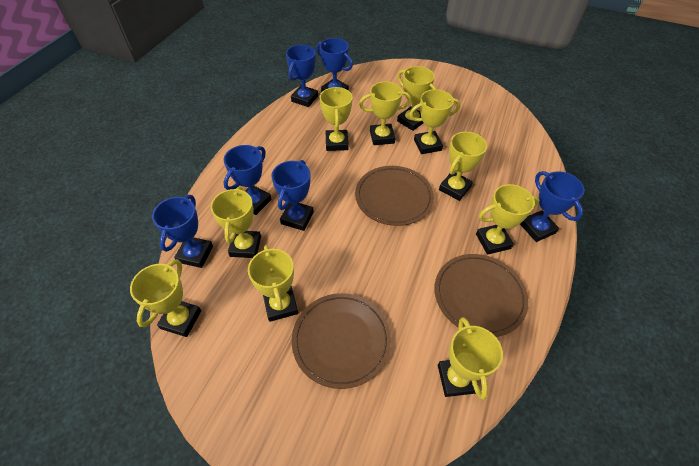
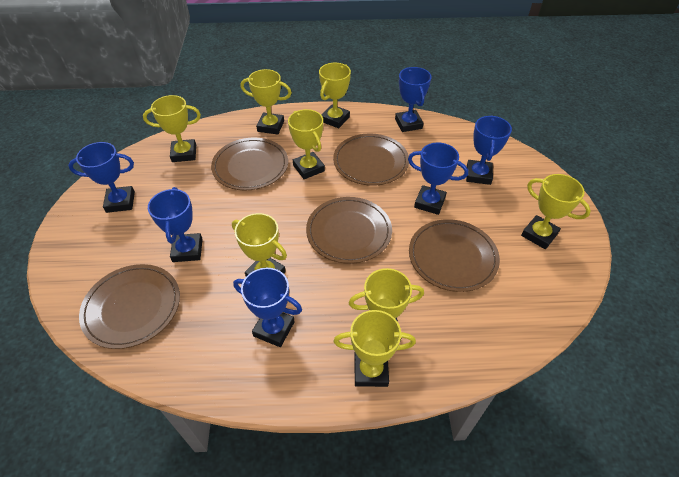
brown plate: 3 -> 5
yellow trophy: 10 -> 8

